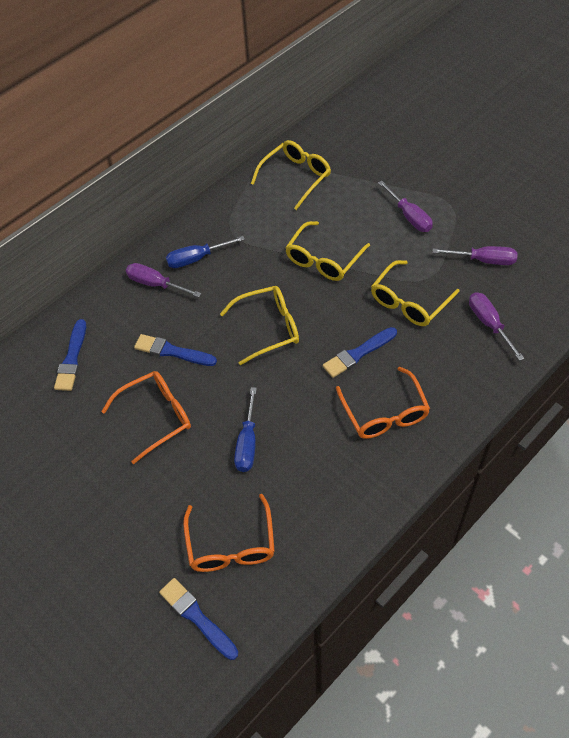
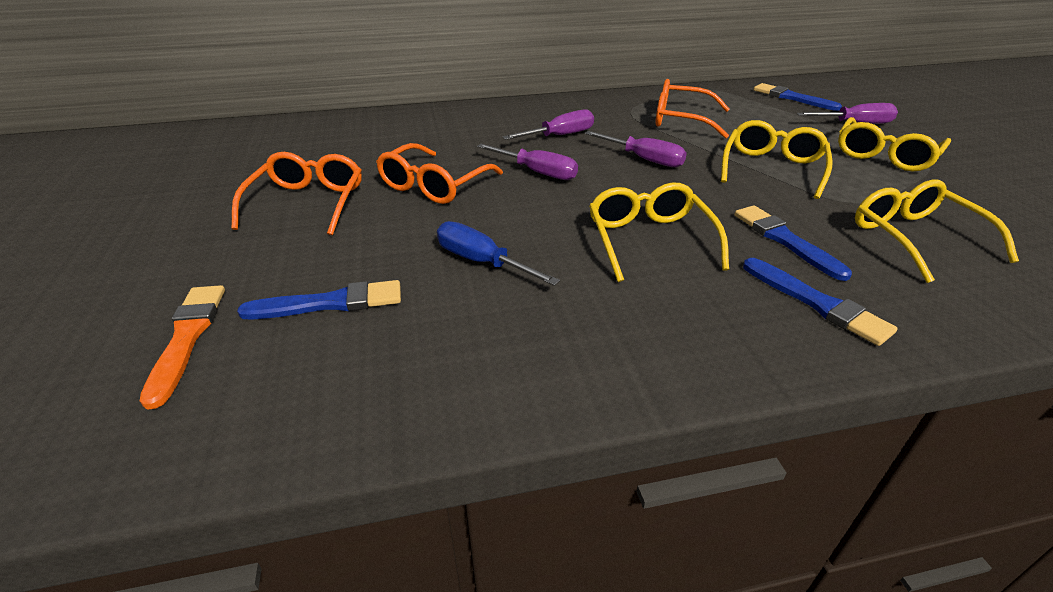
blue screwdriver: 2 -> 1
orange brush: 0 -> 1

